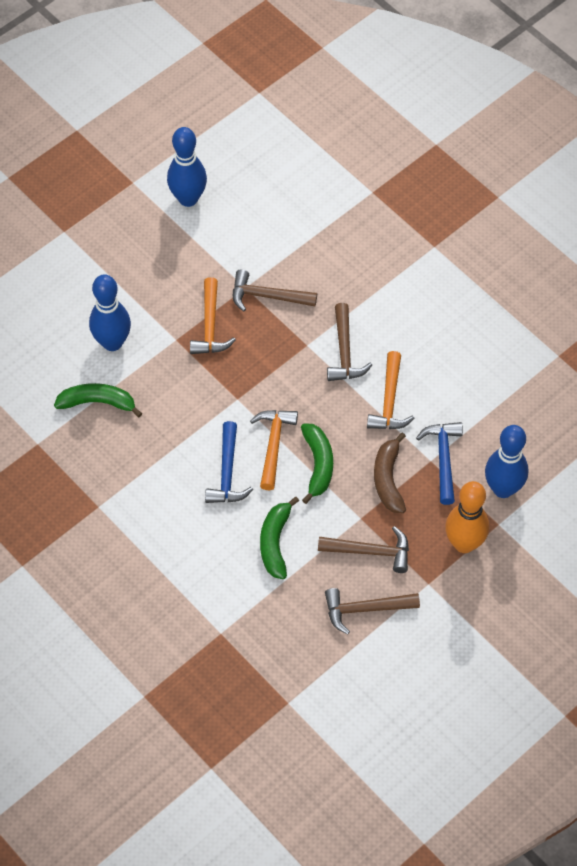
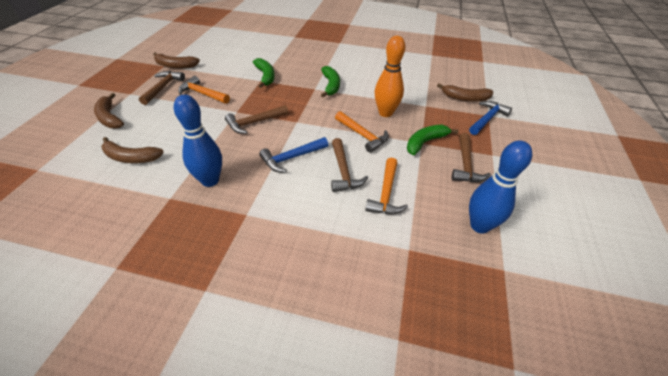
blue bowling pin: 3 -> 2
brown banana: 1 -> 4

